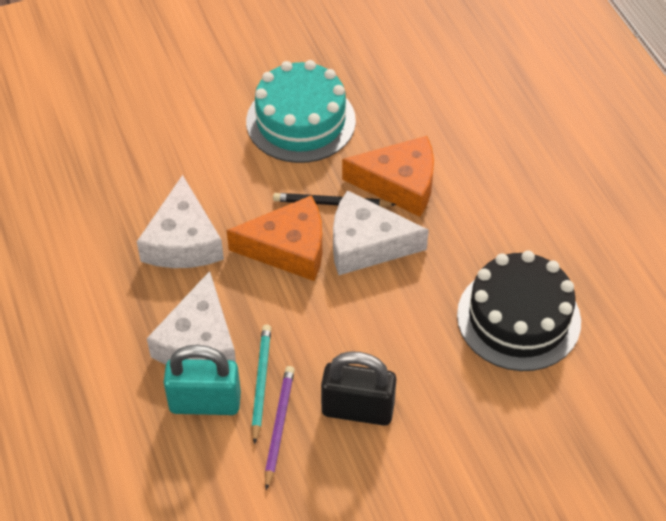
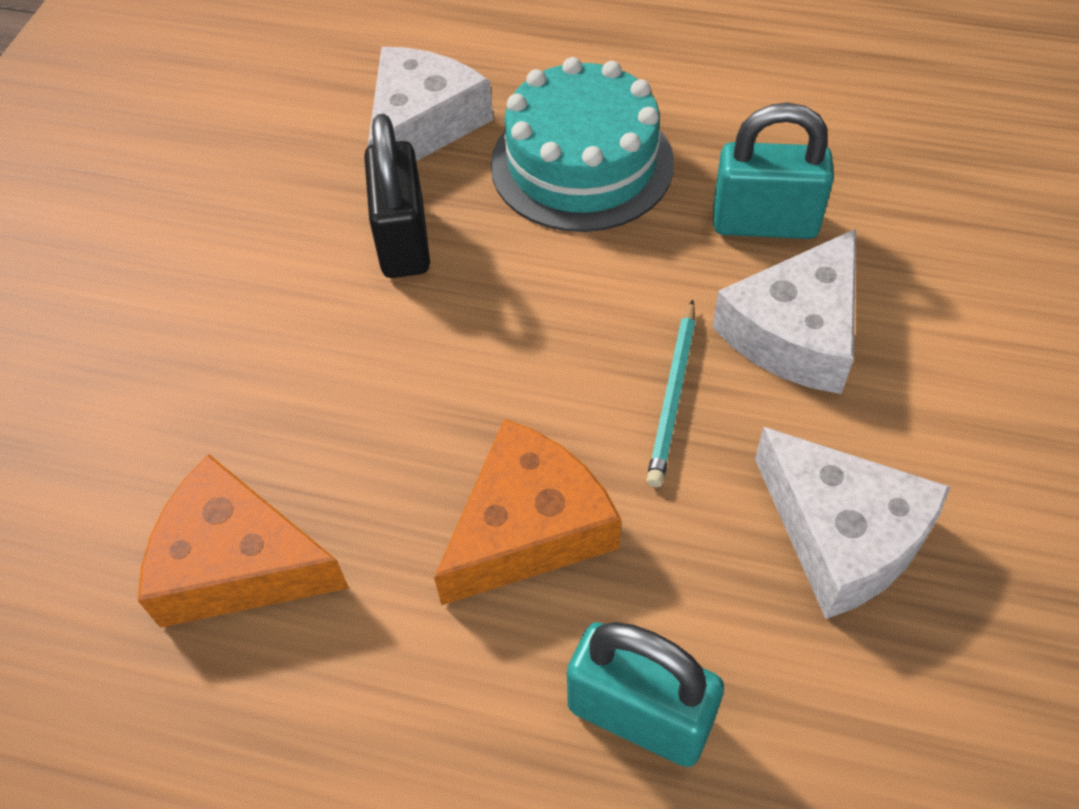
black cake: 1 -> 0
black pencil: 1 -> 0
purple pencil: 1 -> 0
turquoise padlock: 1 -> 2

